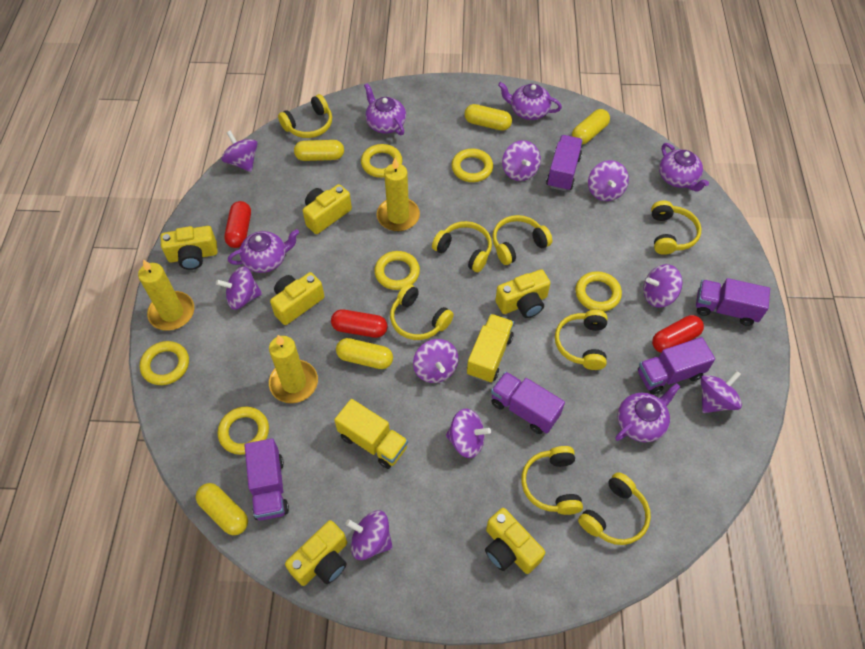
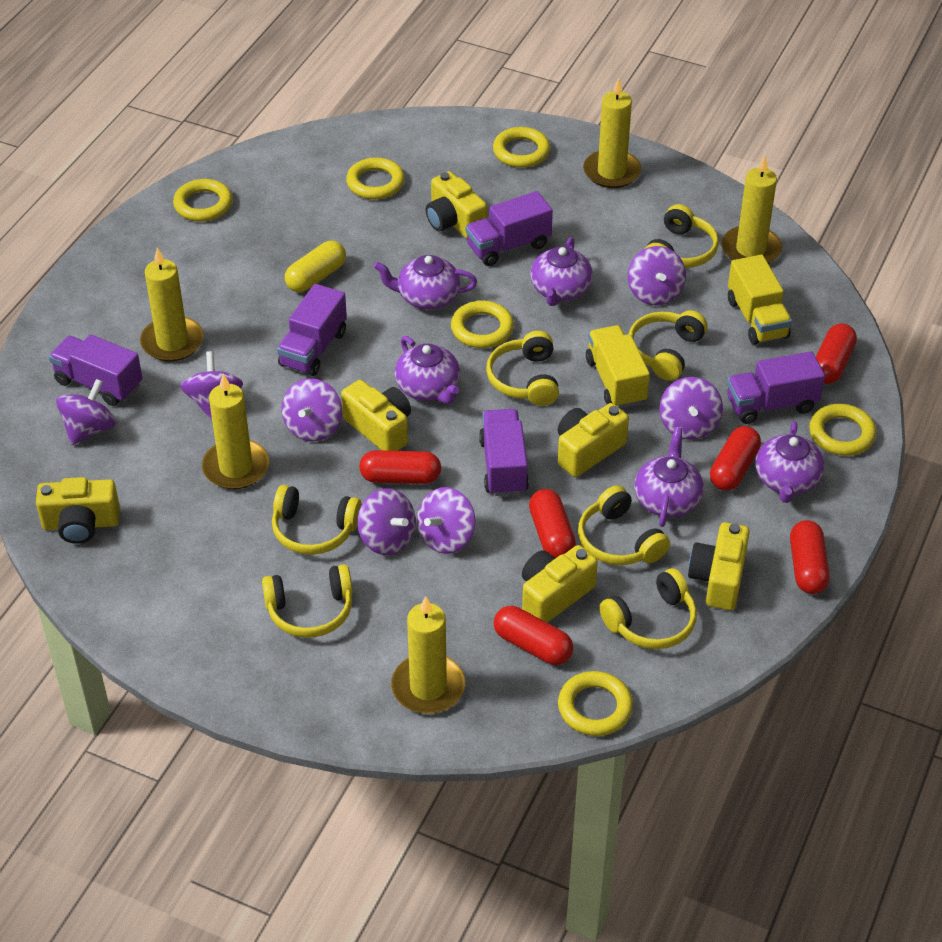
purple spinning top: 9 -> 7
red capsule: 3 -> 6
yellow candle: 3 -> 5
yellow capsule: 5 -> 1
yellow headphones: 8 -> 7

